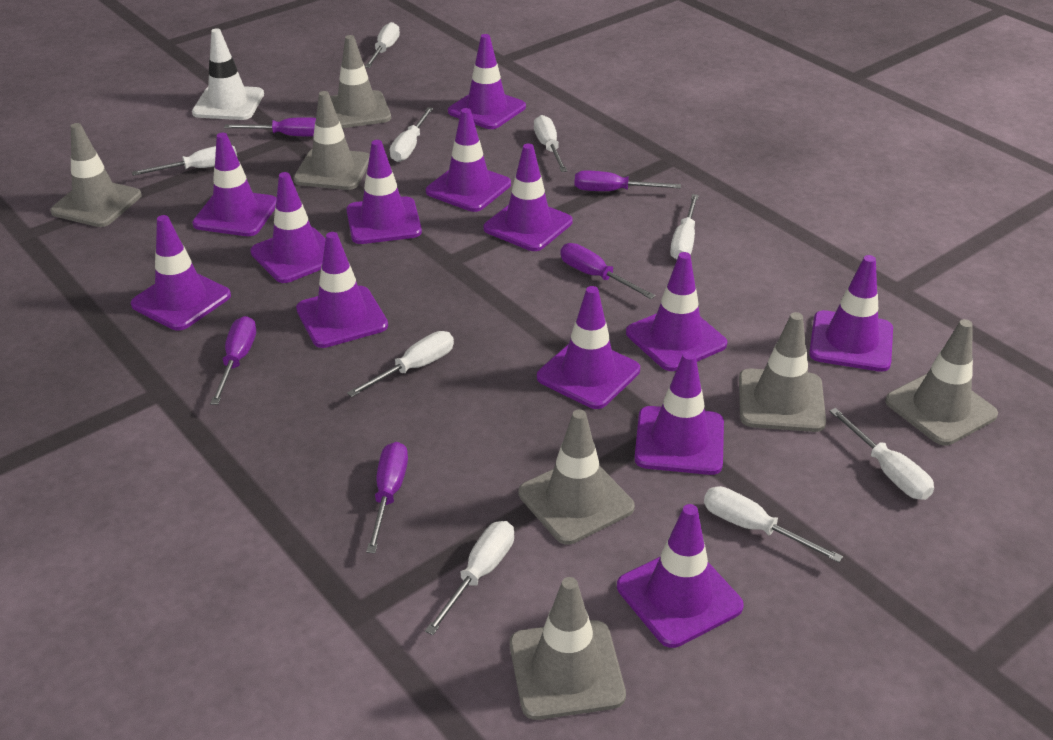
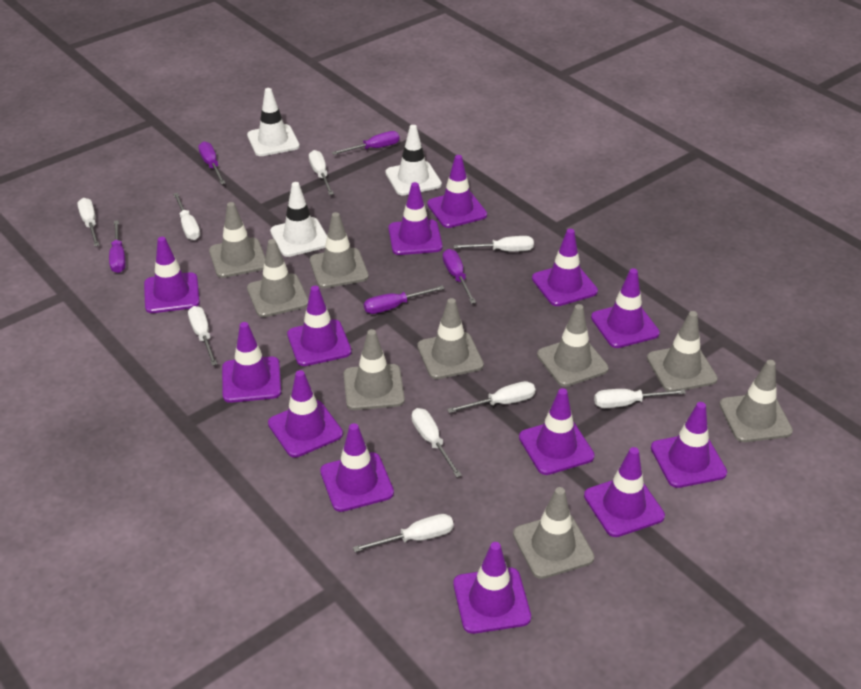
grey traffic cone: 7 -> 9
white traffic cone: 1 -> 3

